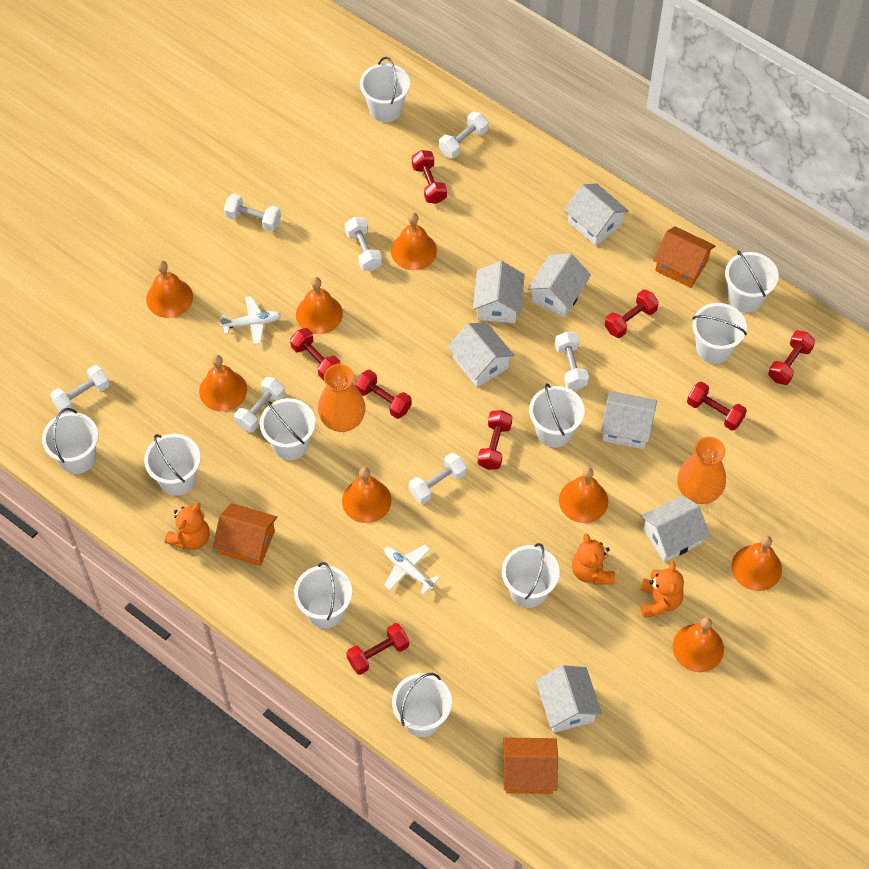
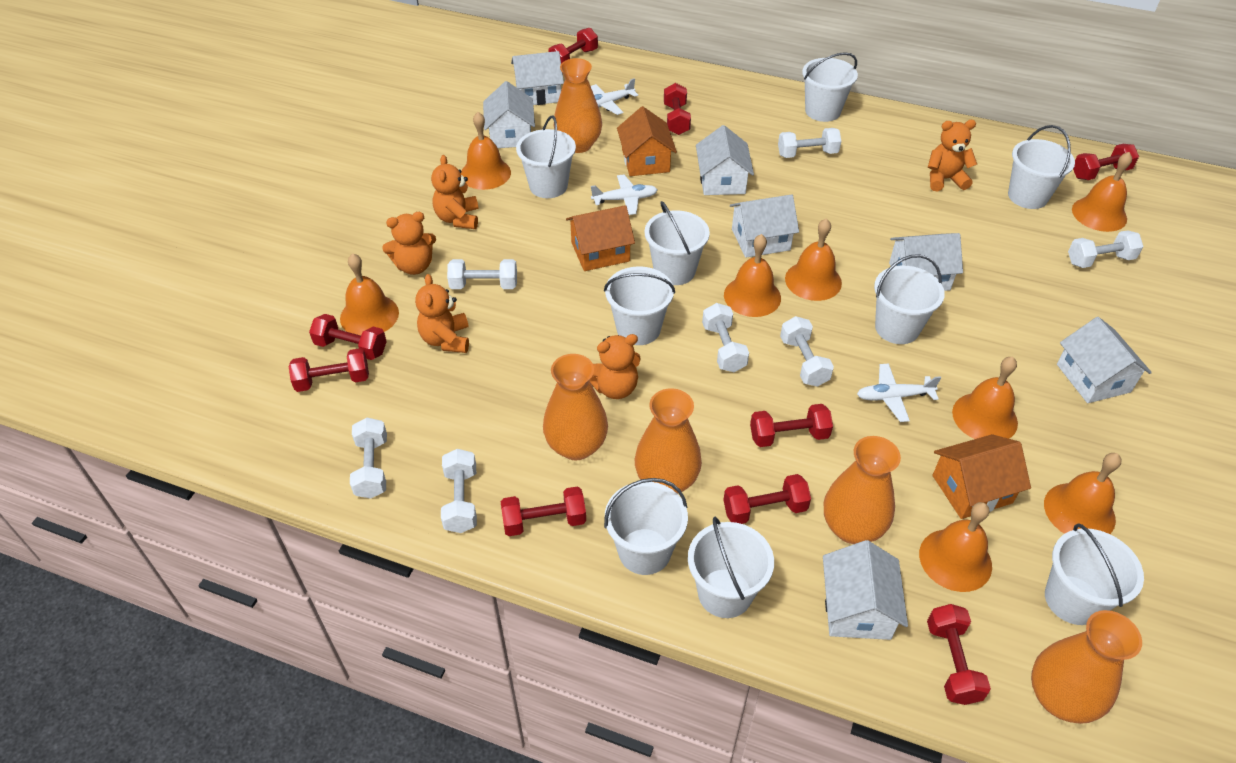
orange teddy bear: 3 -> 5
orange vase: 2 -> 5
red dumbbell: 8 -> 9
white bucket: 10 -> 9
white plane: 2 -> 3

